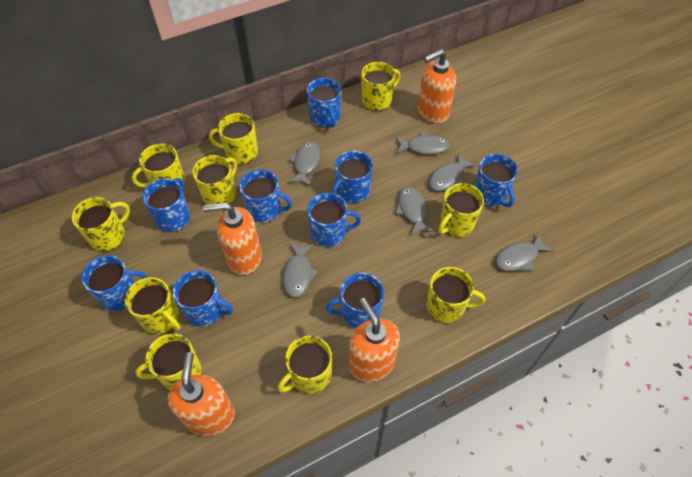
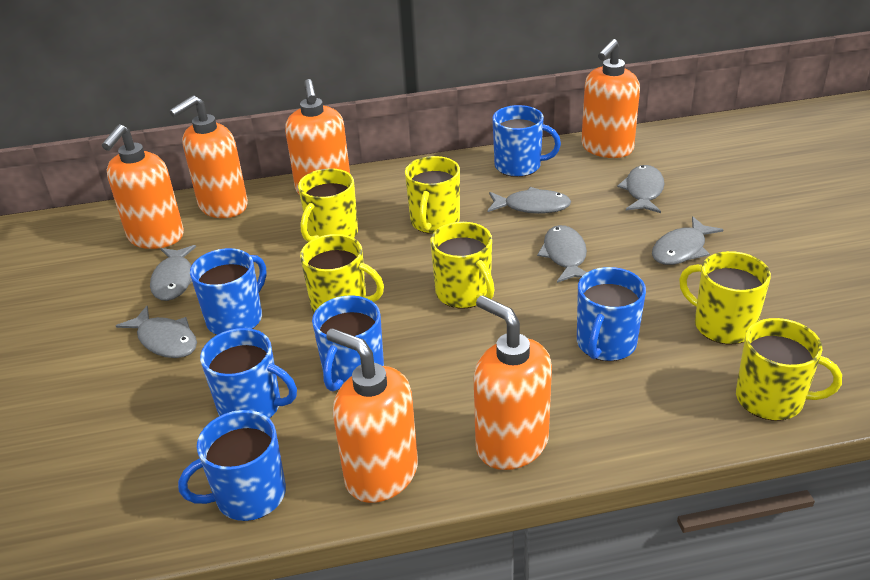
blue mug: 9 -> 6
orange soap dispenser: 4 -> 6
yellow mug: 10 -> 6

